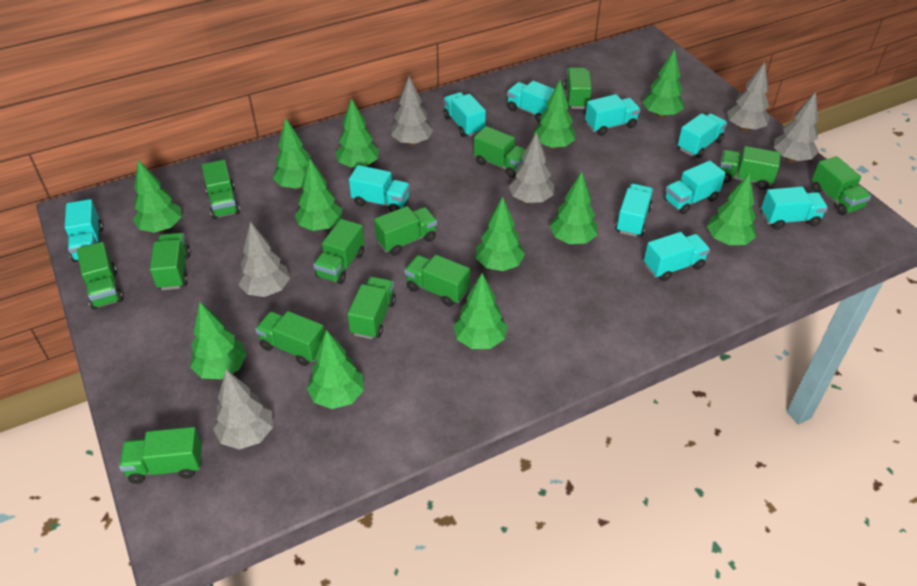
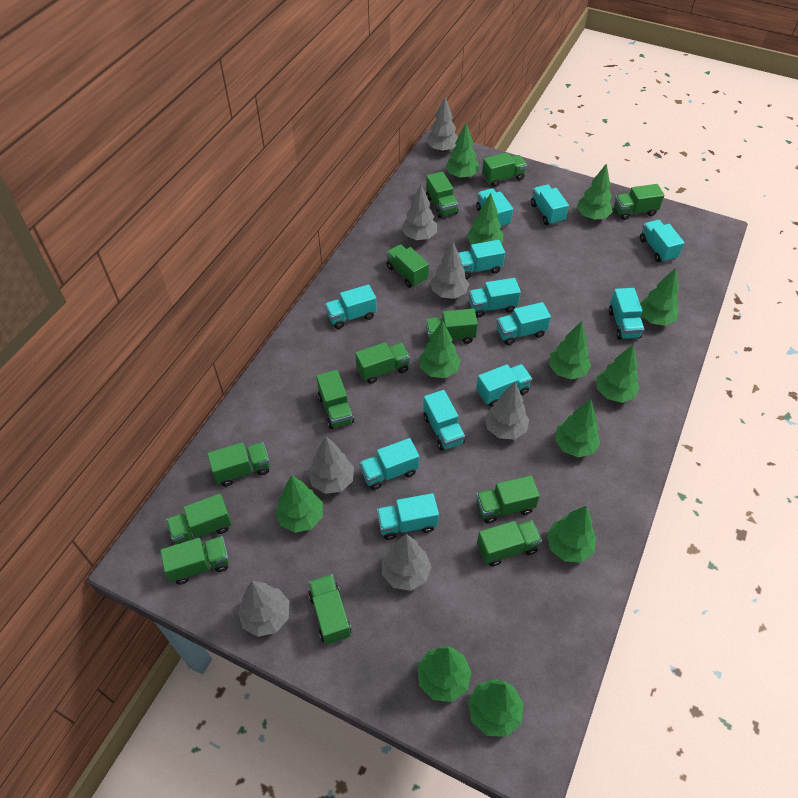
grey tree: 6 -> 7
turquoise truck: 10 -> 12

